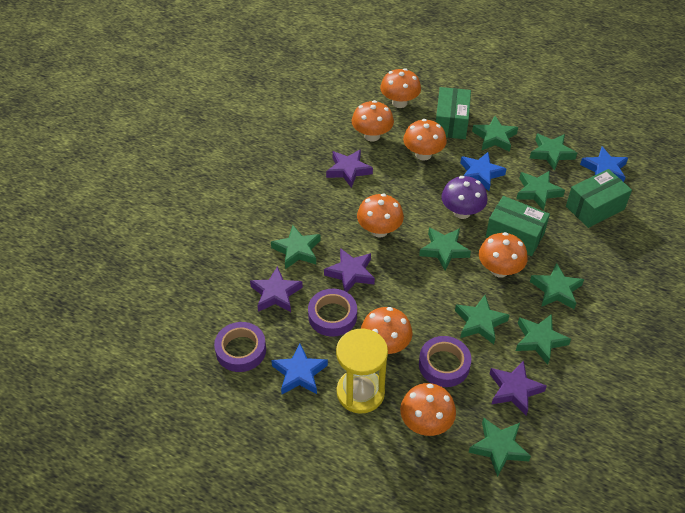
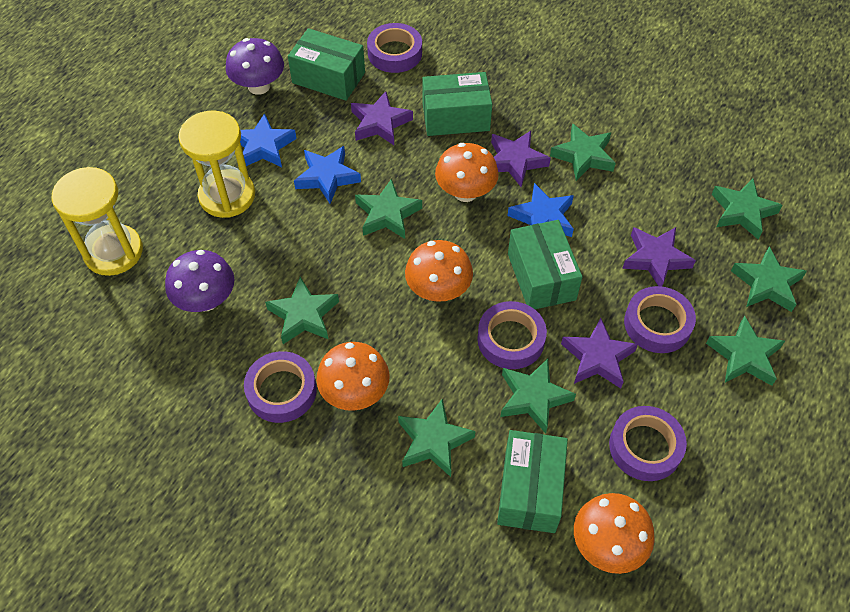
green box: 3 -> 4
green star: 9 -> 8
orange mushroom: 7 -> 4
purple mushroom: 1 -> 2
purple tape: 3 -> 5
yellow hourglass: 1 -> 2

